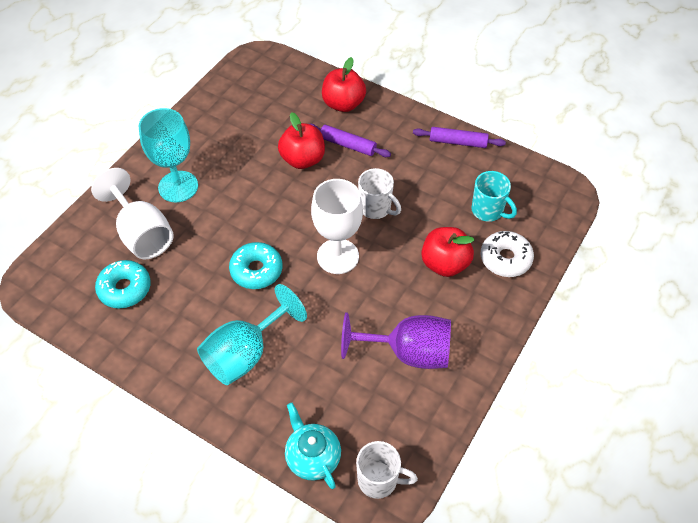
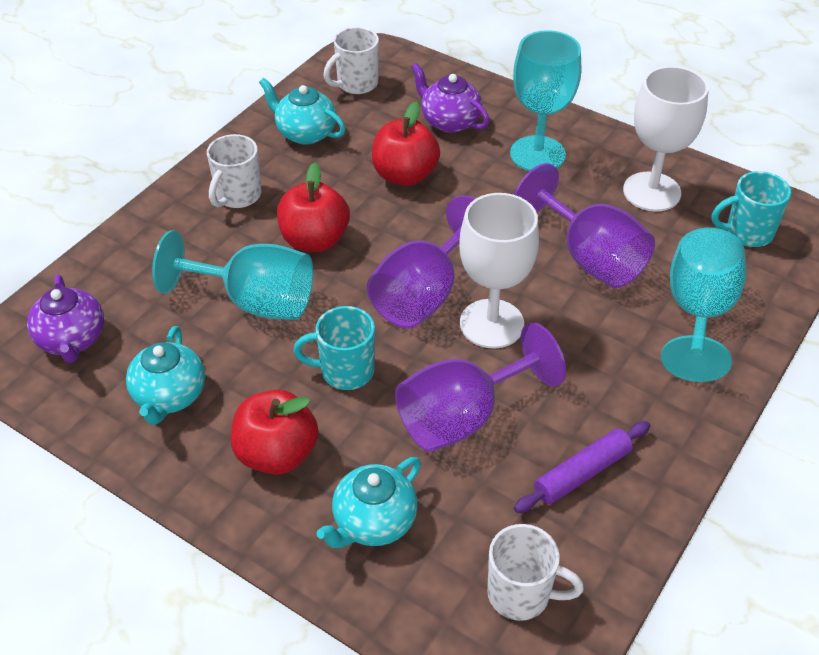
purple goblet: 1 -> 3
purple rolling pin: 2 -> 1
purple teapot: 0 -> 2
turquoise donut: 2 -> 0
turquoise goblet: 2 -> 3
turquoise mug: 1 -> 2
turquoise teapot: 1 -> 3
white donut: 1 -> 0
white mug: 2 -> 3

